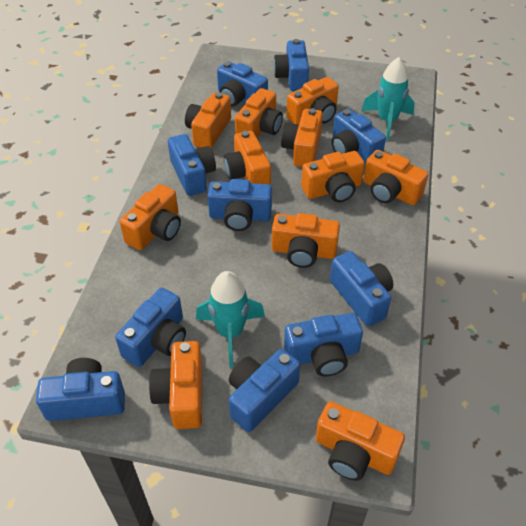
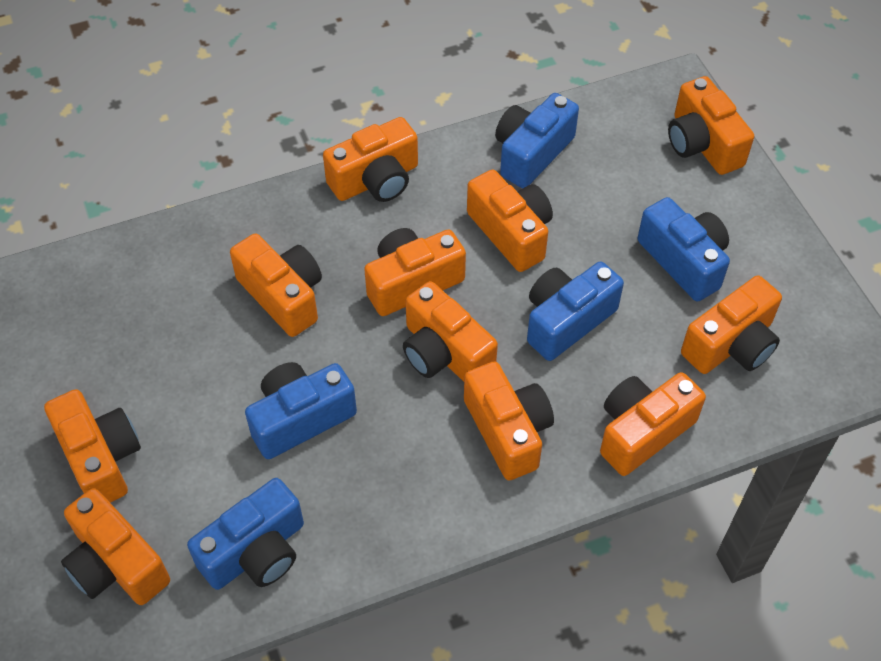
blue camera: 10 -> 5
turquoise rocket: 2 -> 0

